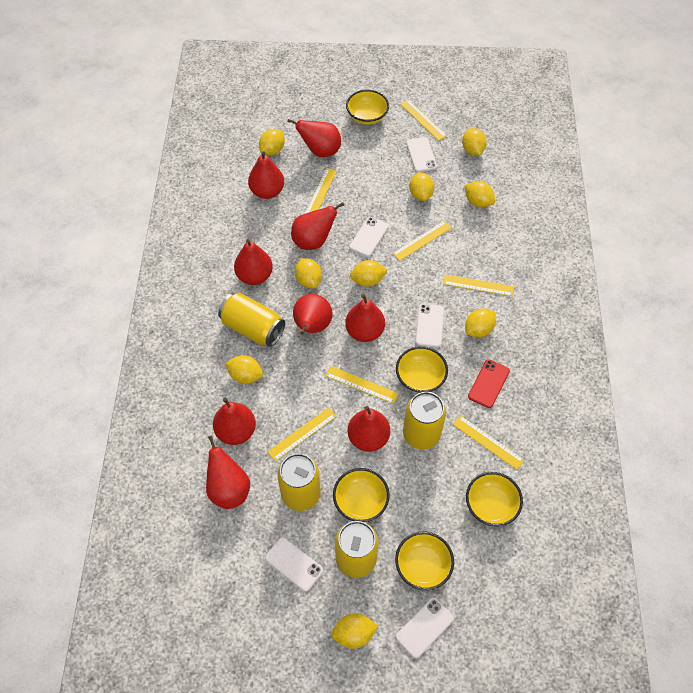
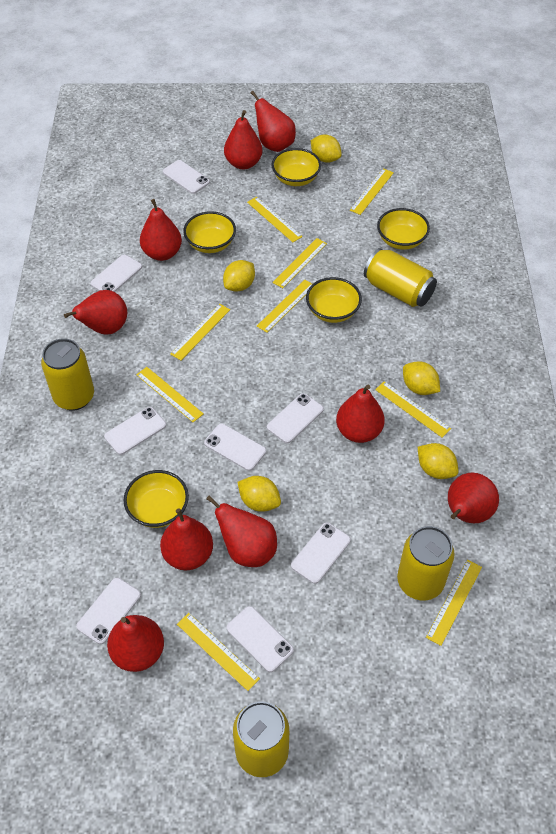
red phone: 1 -> 0
white phone: 5 -> 8
yellow lemon: 9 -> 5
yellow ruler: 7 -> 9

